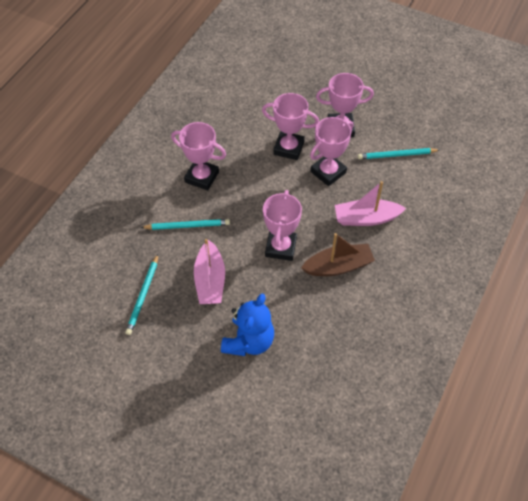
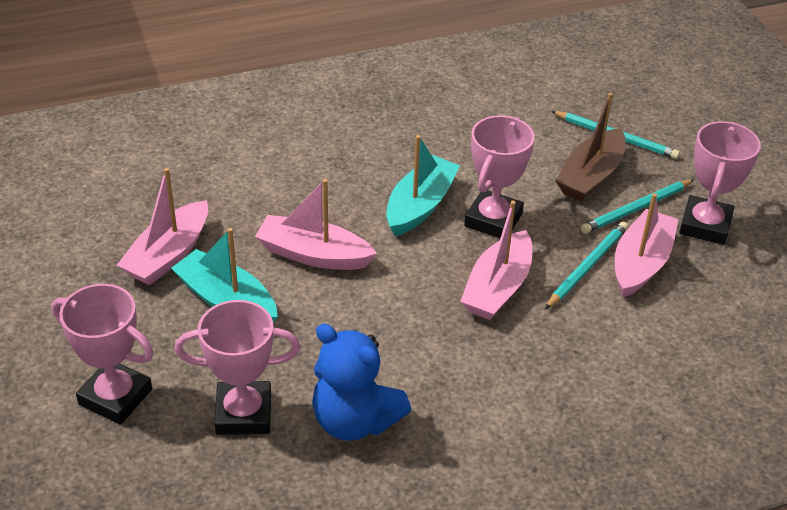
pink boat: 2 -> 4
pink trophy: 5 -> 4
turquoise boat: 0 -> 2

